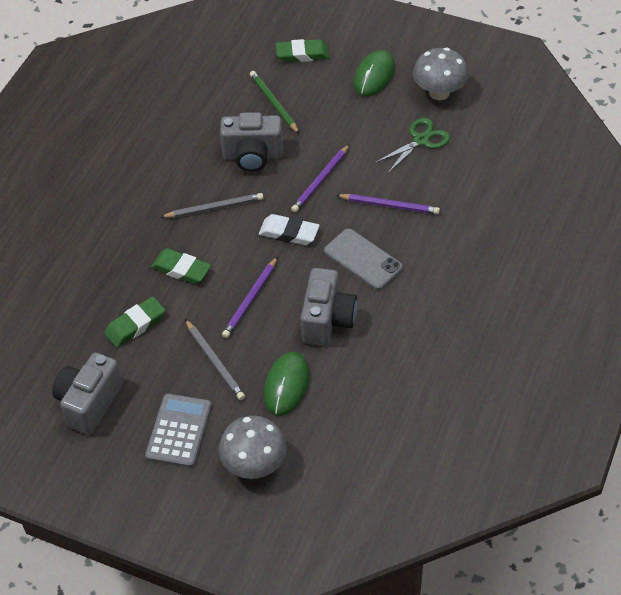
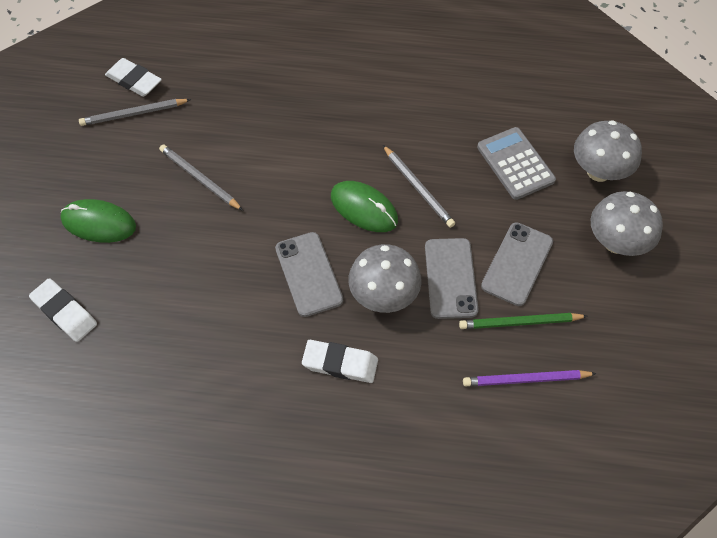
green eraser: 3 -> 0
green scissors: 1 -> 0
grey camera: 3 -> 0
grey mushroom: 2 -> 3
grey pencil: 2 -> 3
grey phone: 1 -> 3
purple pencil: 3 -> 1
white eraser: 1 -> 3

